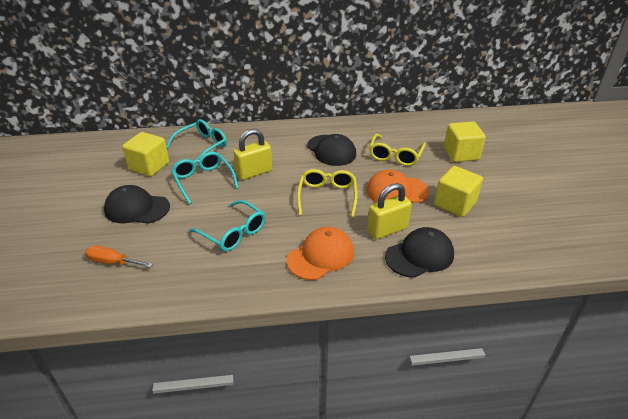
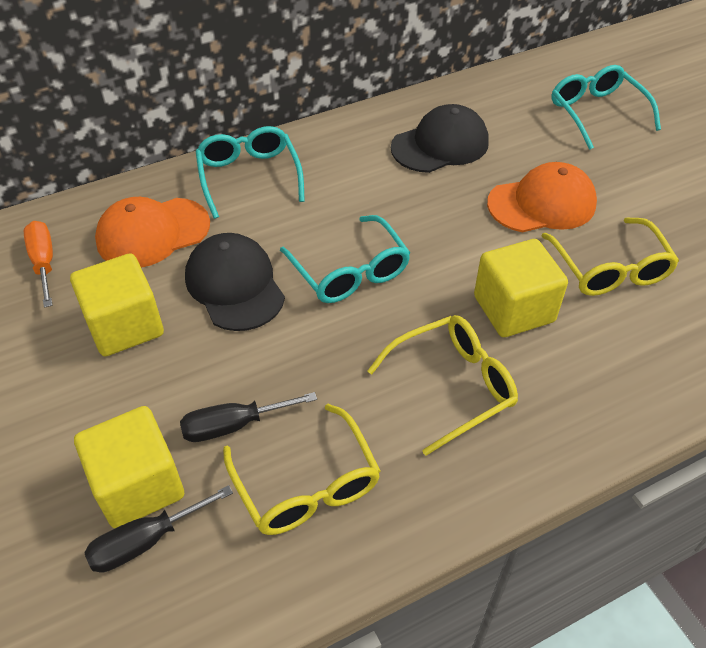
black cap: 3 -> 2
black screwdriver: 0 -> 2
yellow glasses: 2 -> 3
yellow padlock: 2 -> 0

